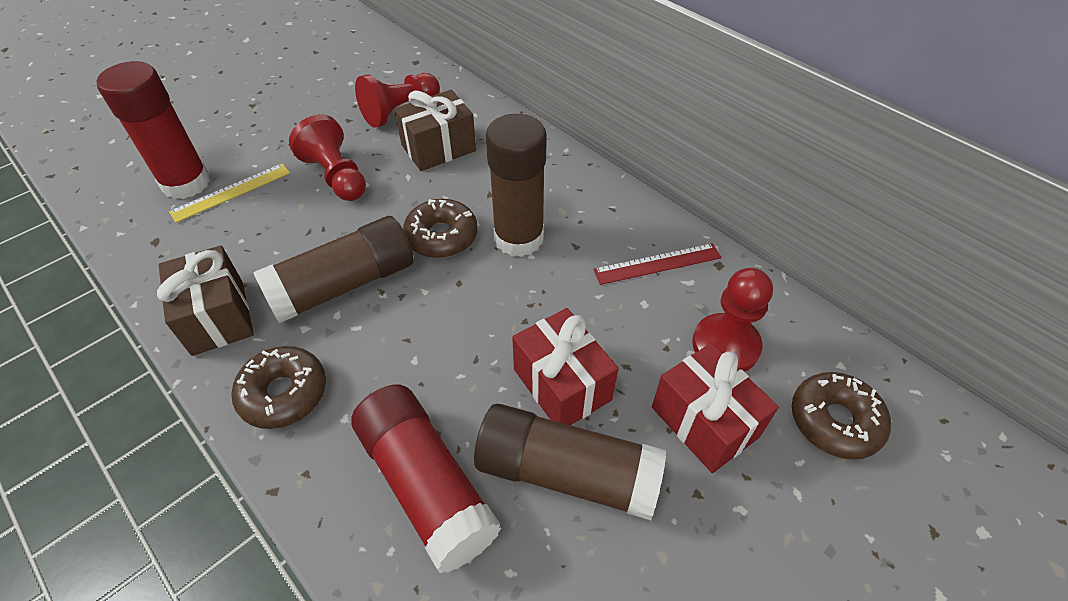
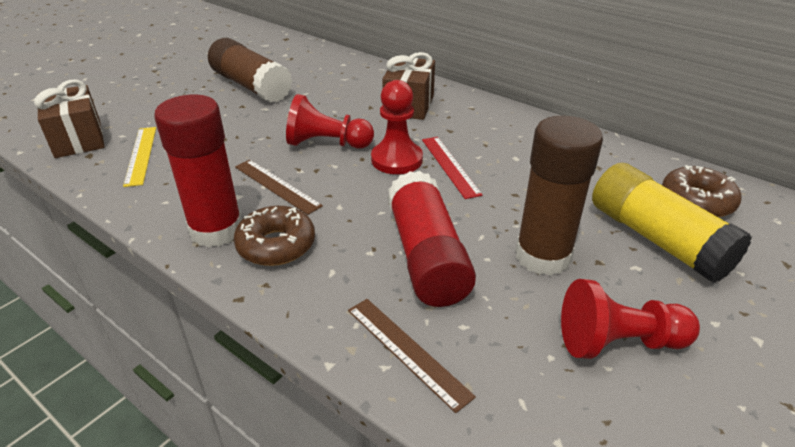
brown donut: 3 -> 2
brown glue stick: 3 -> 2
brown ruler: 0 -> 2
red gift: 2 -> 0
yellow glue stick: 0 -> 1

